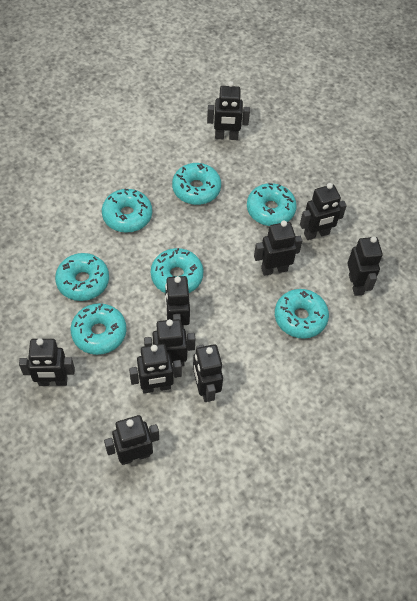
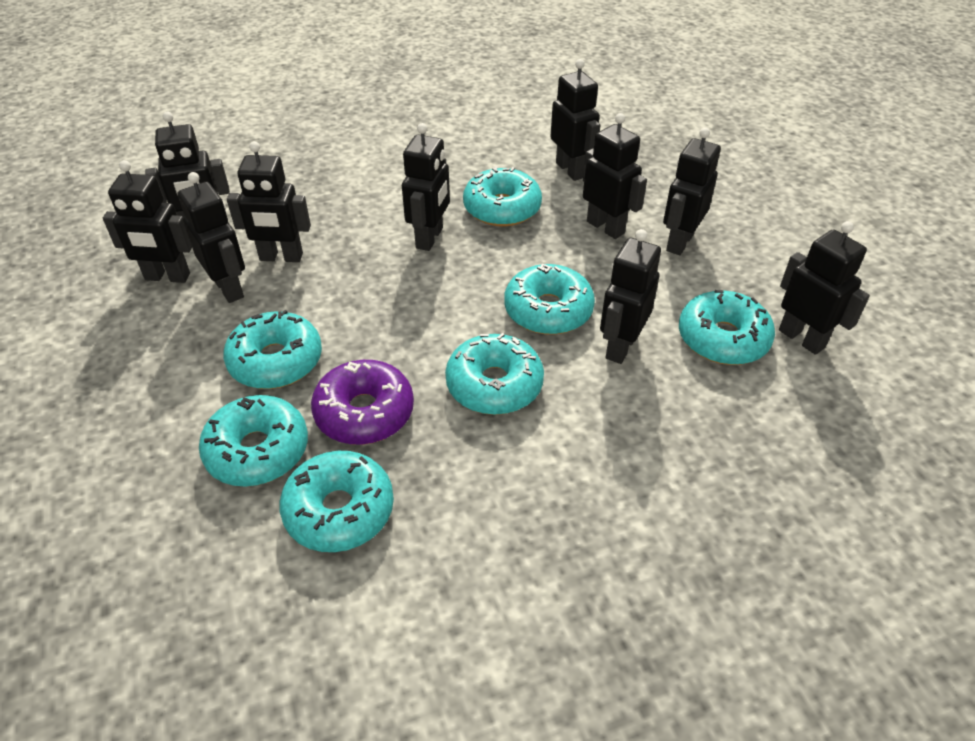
purple donut: 0 -> 1

